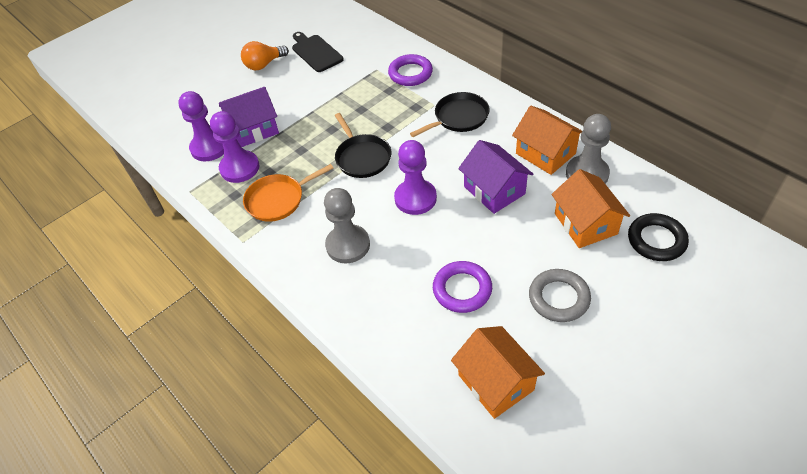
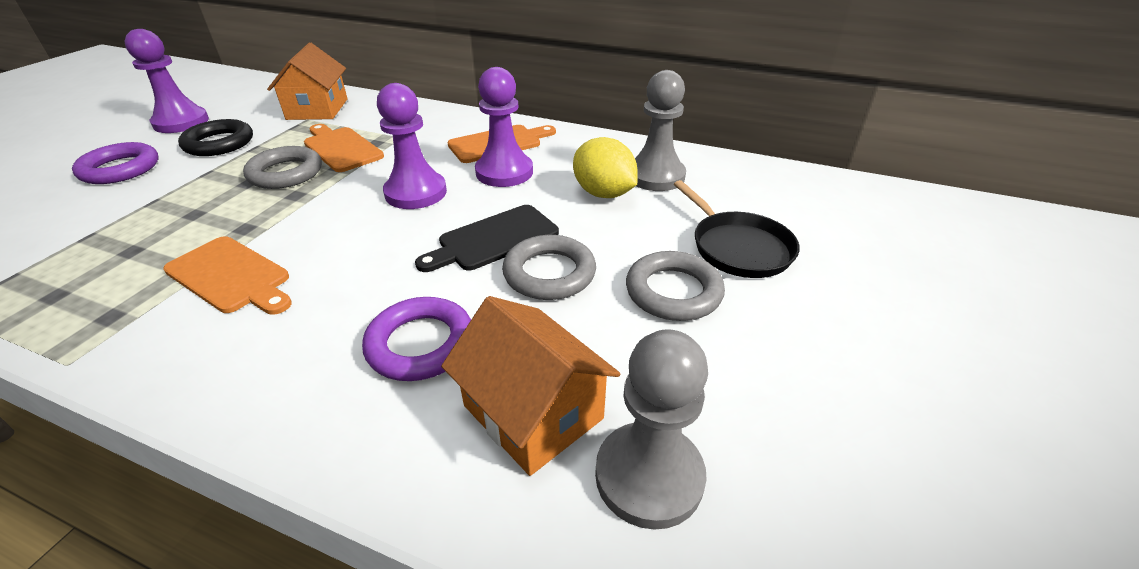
black pan: 2 -> 1
grey ring: 1 -> 3
orange cutting board: 0 -> 3
orange house: 3 -> 2
orange light bulb: 1 -> 0
orange pan: 1 -> 0
purple house: 2 -> 0
yellow lemon: 0 -> 1

